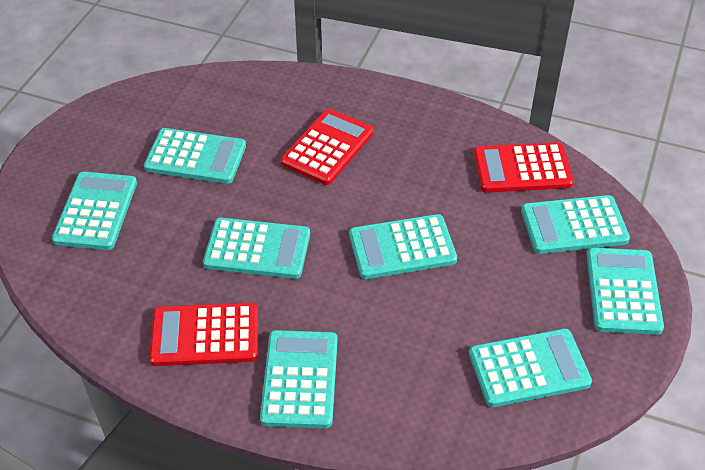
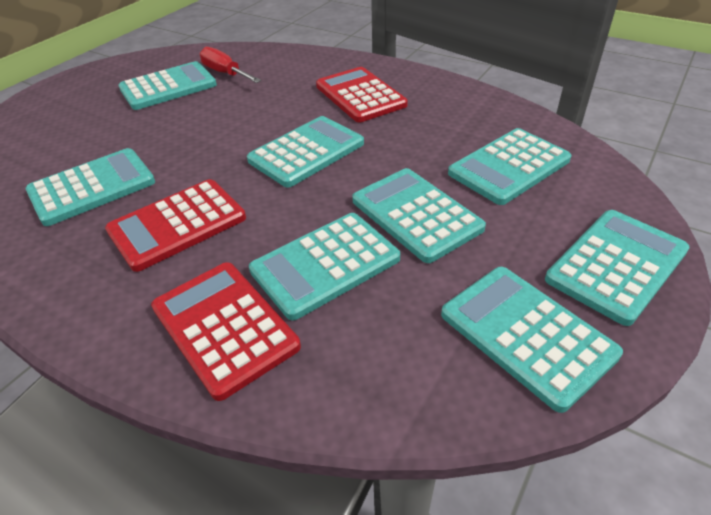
red screwdriver: 0 -> 1

